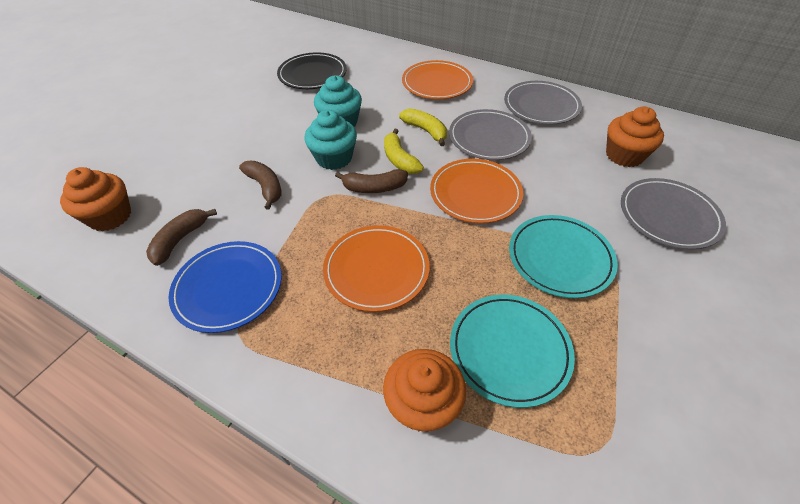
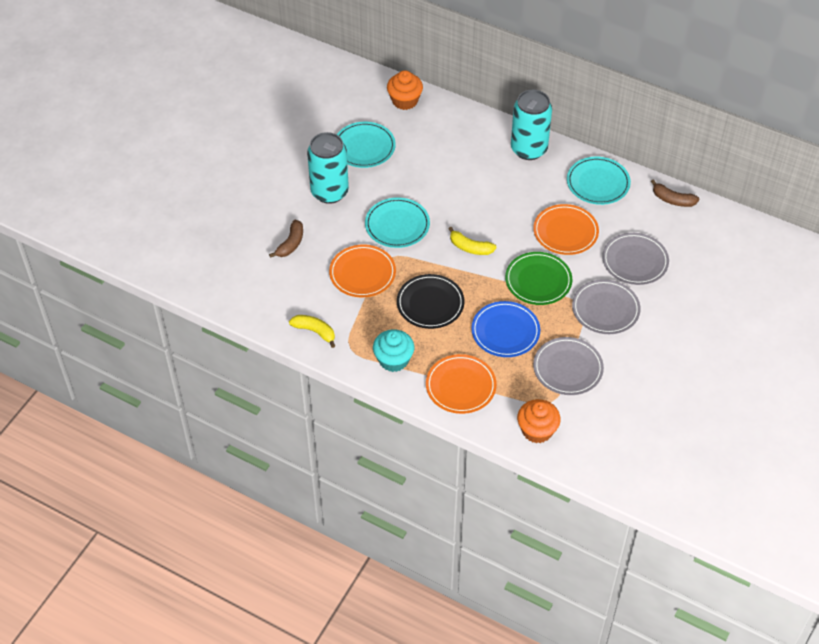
brown banana: 3 -> 2
green plate: 0 -> 1
orange cupcake: 3 -> 2
turquoise can: 0 -> 2
turquoise cupcake: 2 -> 1
turquoise plate: 2 -> 3

